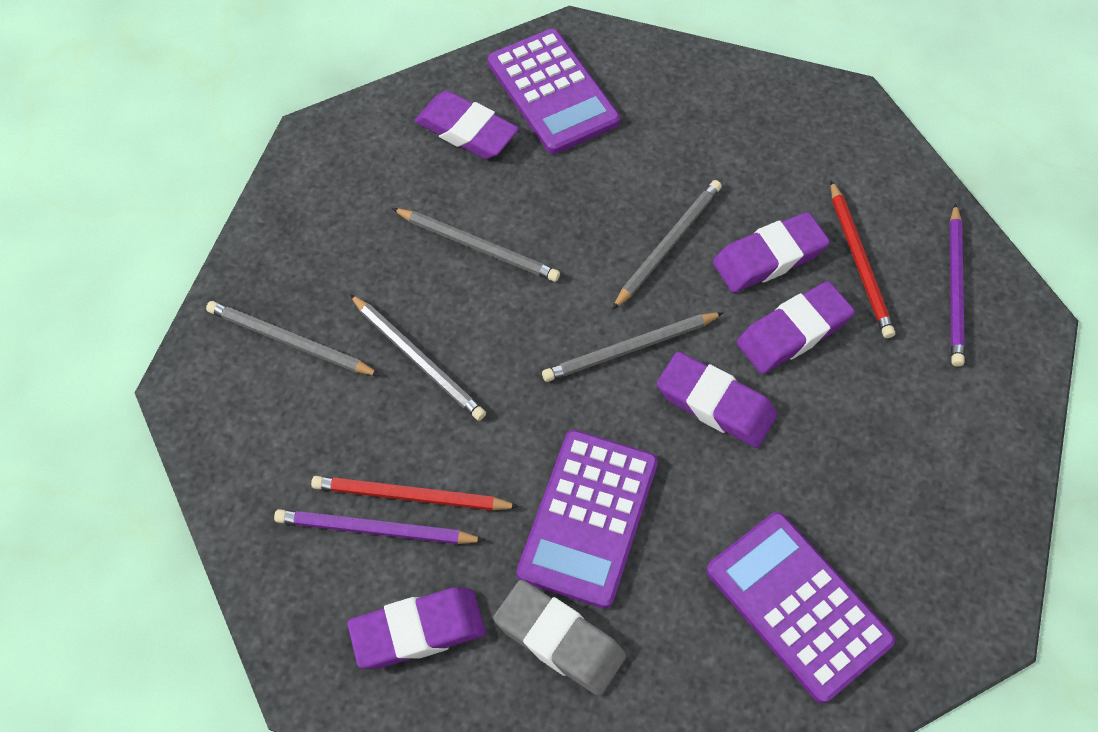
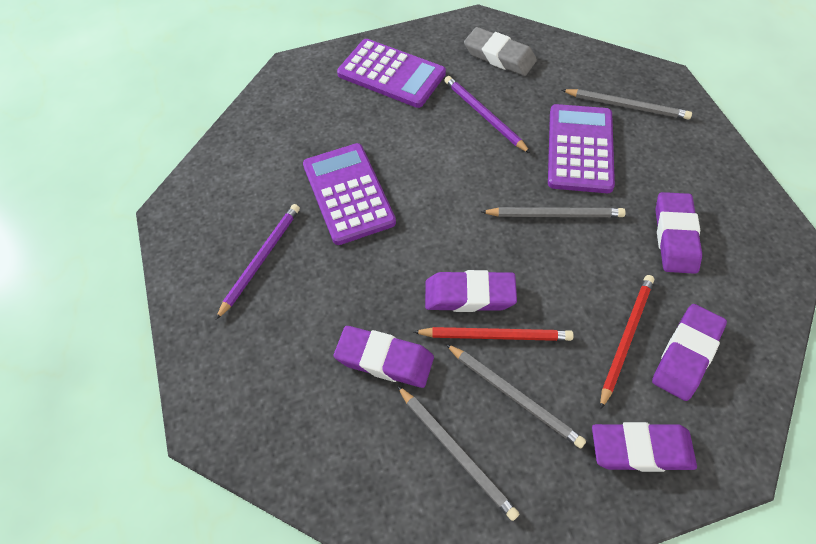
grey pencil: 5 -> 4

